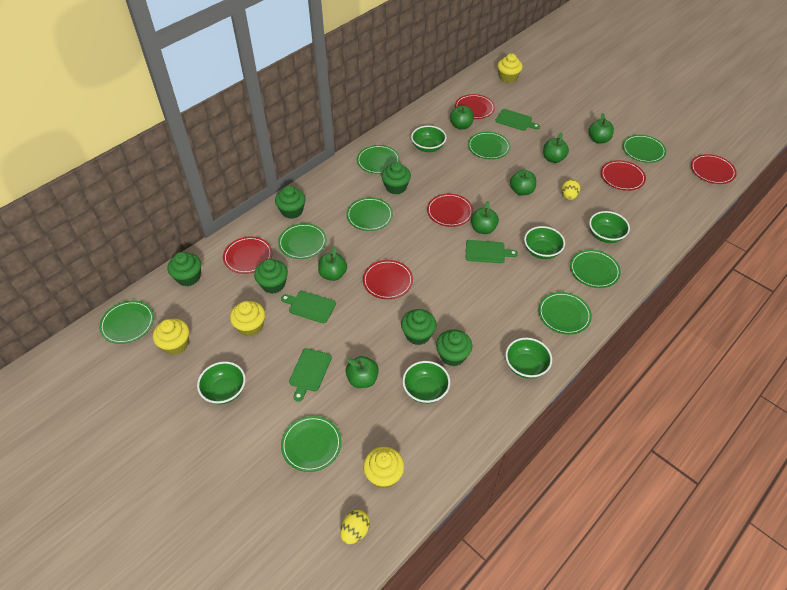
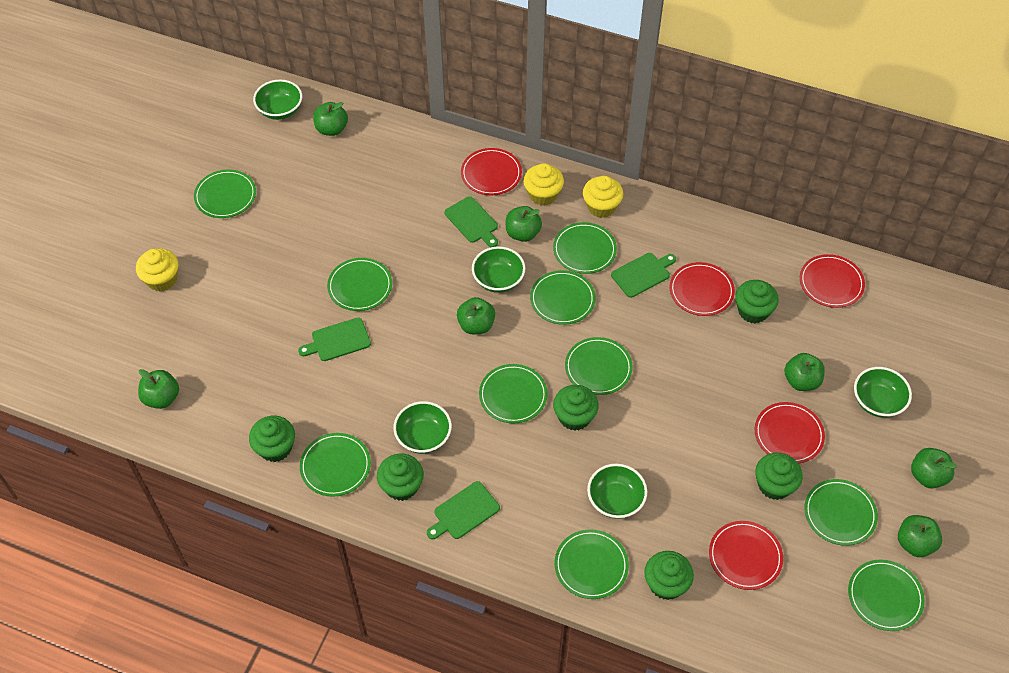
green bowl: 6 -> 5
green plate: 9 -> 10
red plate: 6 -> 5
yellow cupcake: 4 -> 3
yellow egg: 2 -> 0

